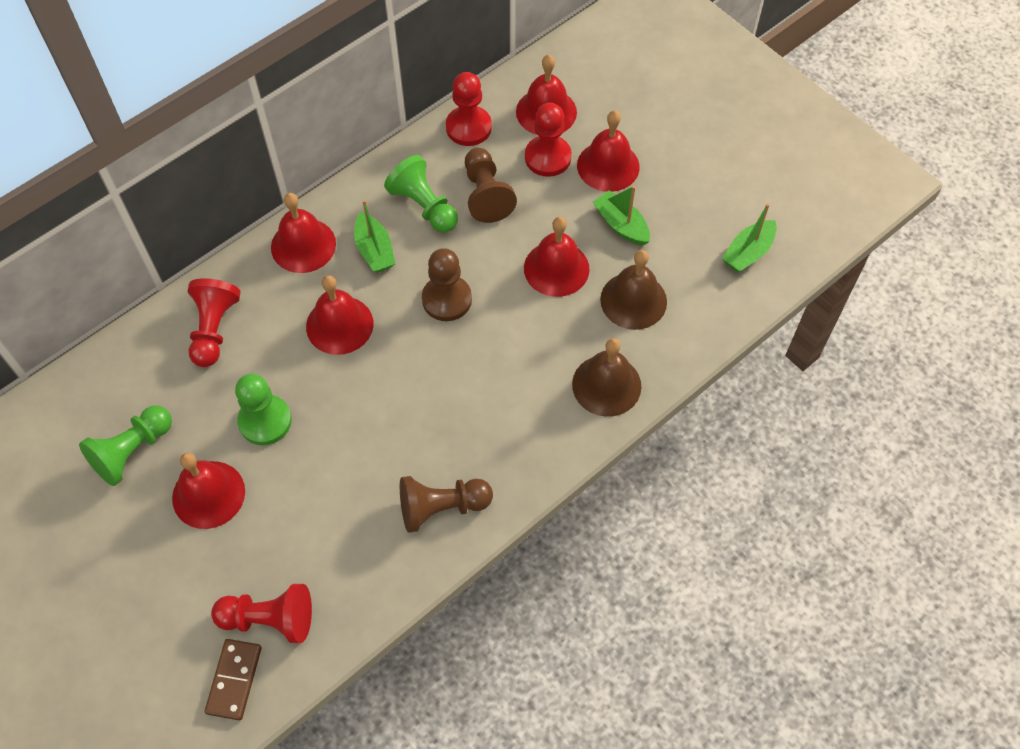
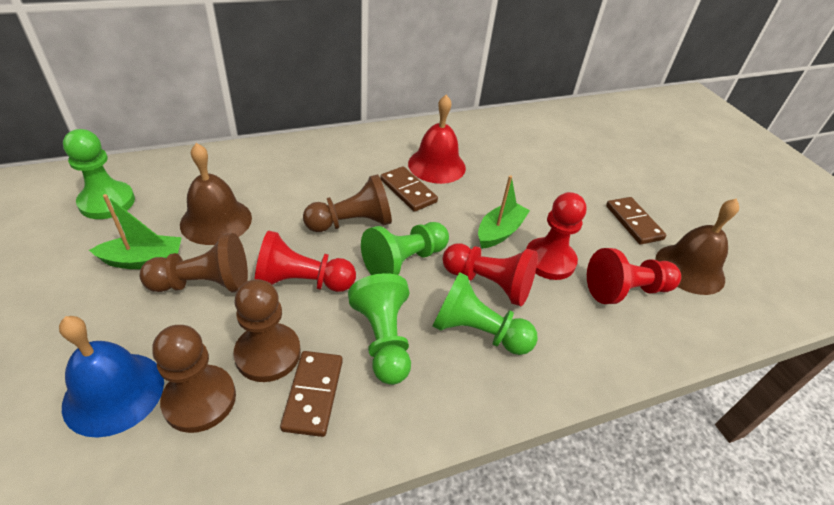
blue bell: 0 -> 1
brown domino: 1 -> 3
brown pawn: 3 -> 4
green boat: 3 -> 2
green pawn: 3 -> 4
red bell: 6 -> 1

